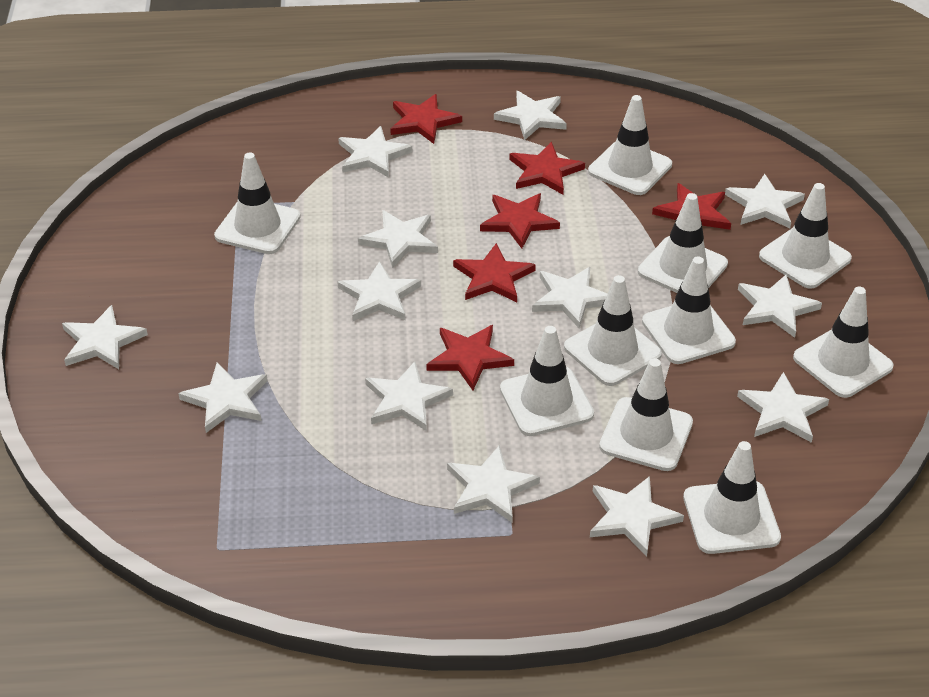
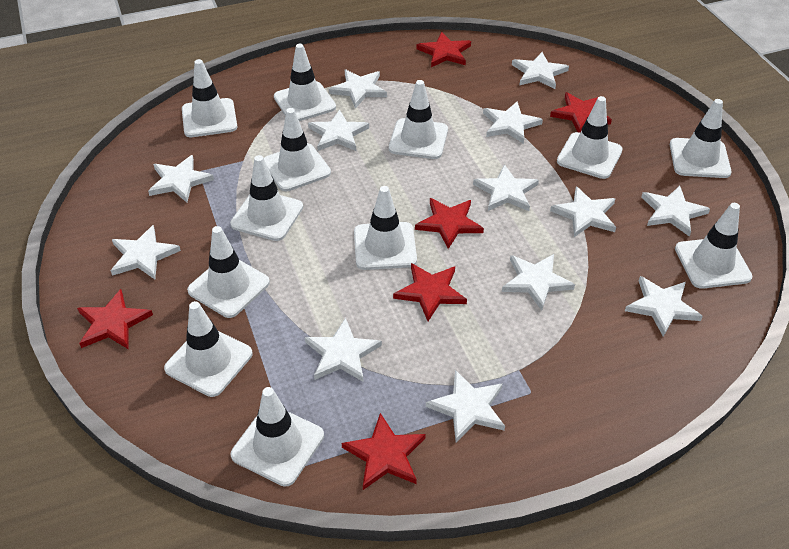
white traffic cone: 10 -> 12

